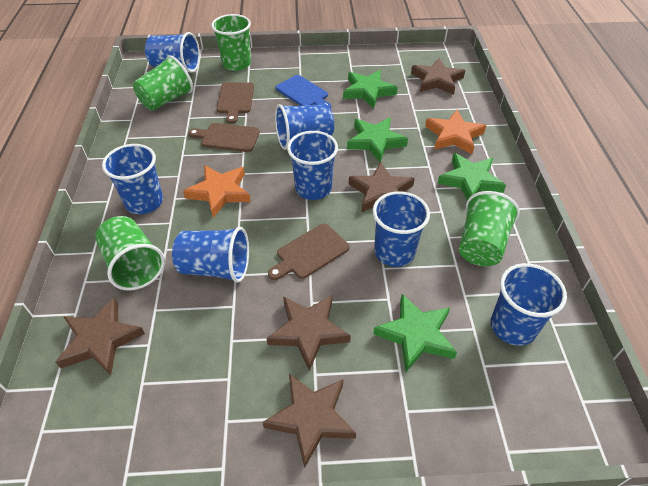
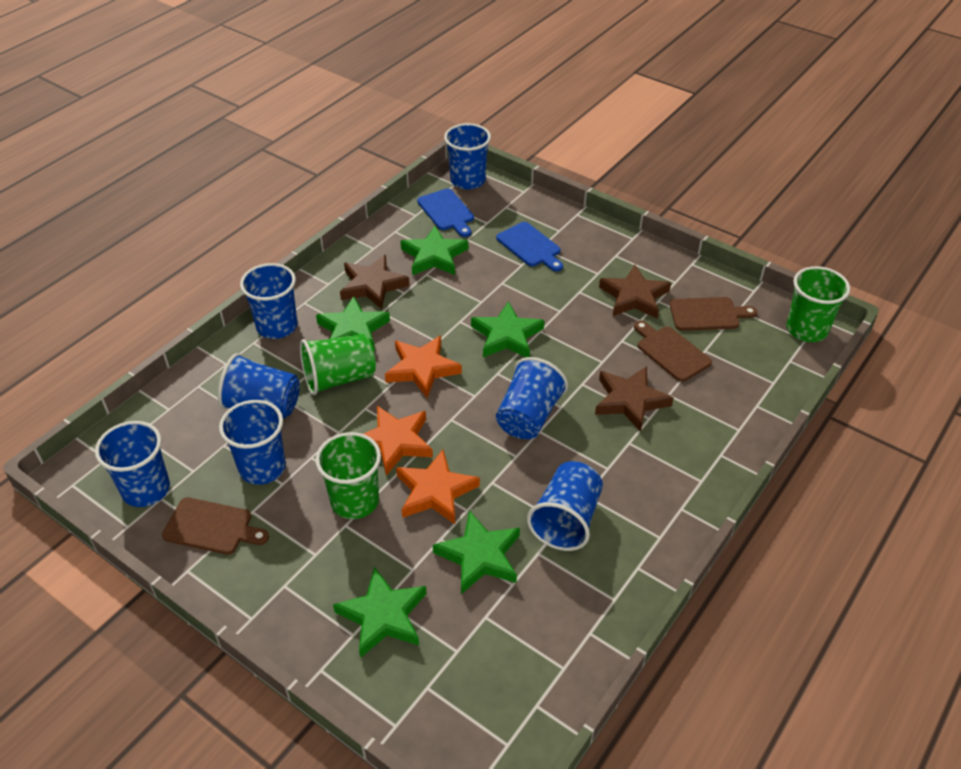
blue cutting board: 1 -> 2
brown star: 5 -> 3
green cup: 4 -> 3
green star: 4 -> 5
orange star: 2 -> 3

